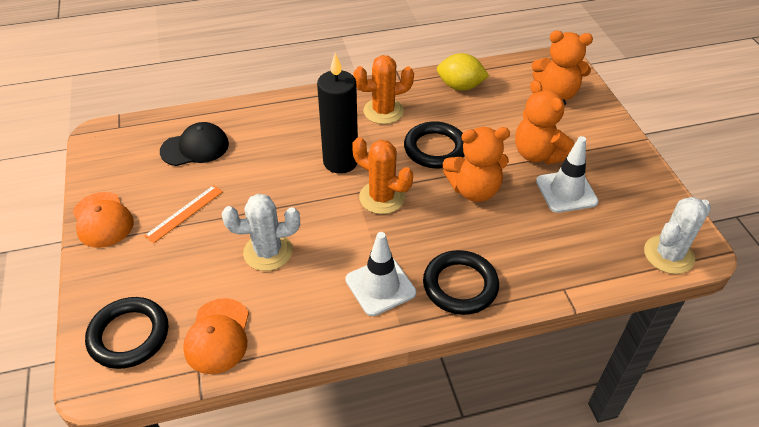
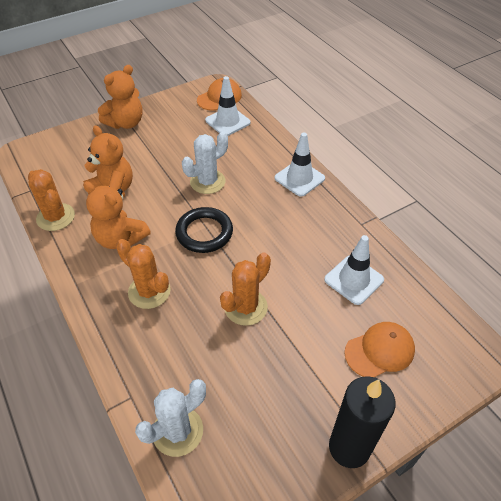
black cap: 1 -> 0
black ring: 3 -> 1
orange cactus: 2 -> 3
orange ruler: 1 -> 0
white traffic cone: 2 -> 3
yellow lemon: 1 -> 0

